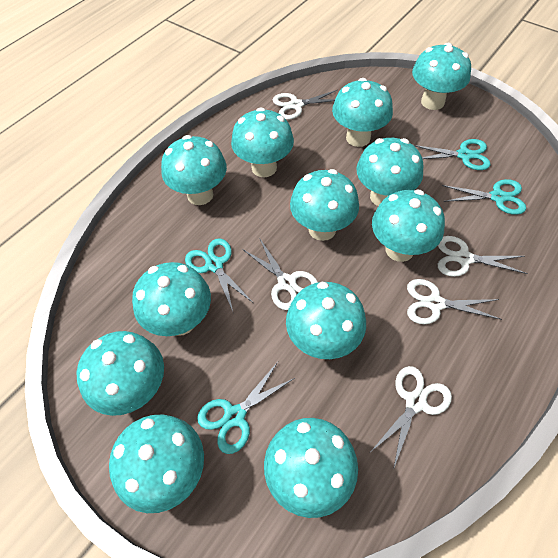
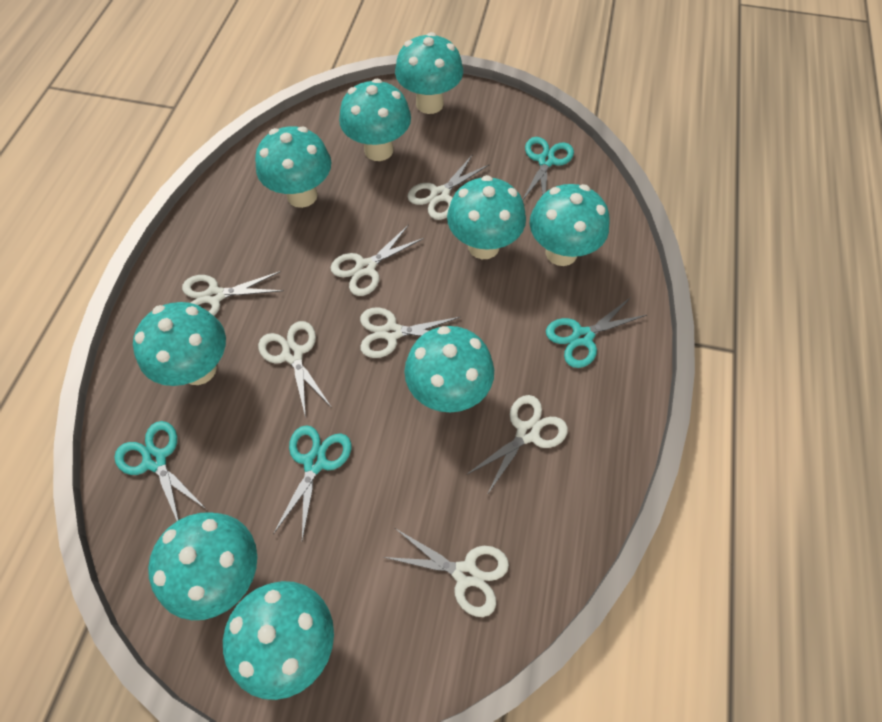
turquoise mushroom: 12 -> 9
white scissors: 5 -> 7

